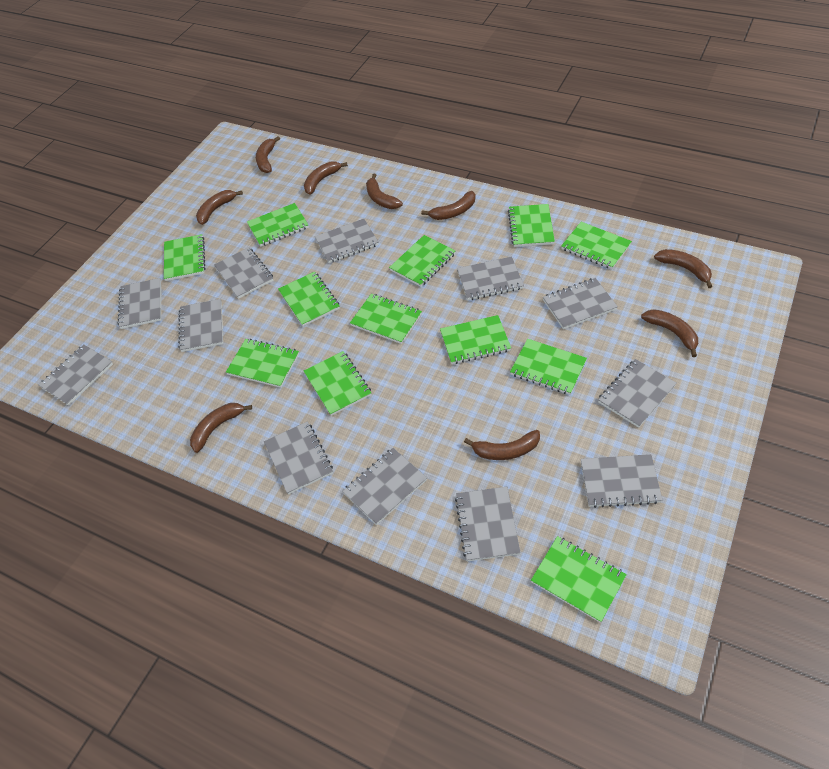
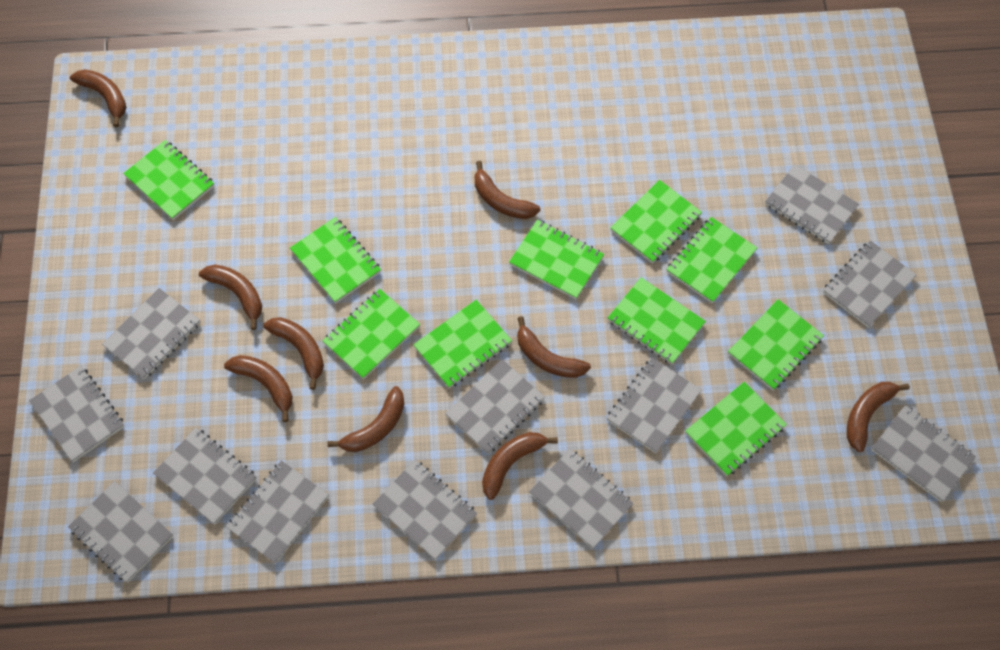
green notebook: 12 -> 10

